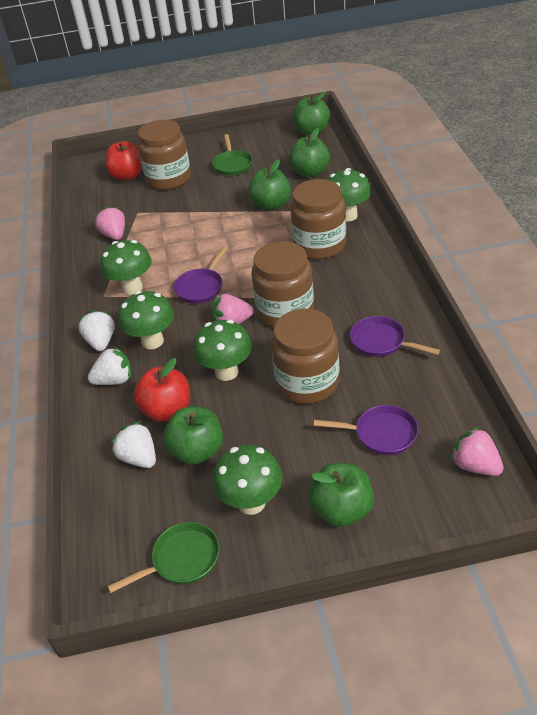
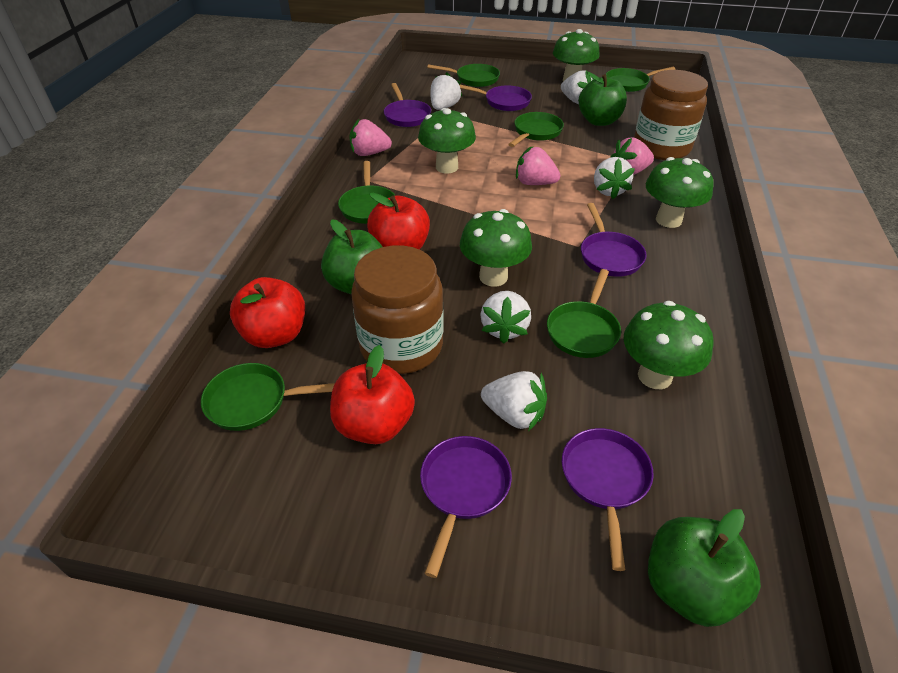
brown jar: 4 -> 2
green apple: 5 -> 3
green pan: 2 -> 6
purple pan: 3 -> 5
red apple: 2 -> 3
white strawberry: 3 -> 5

